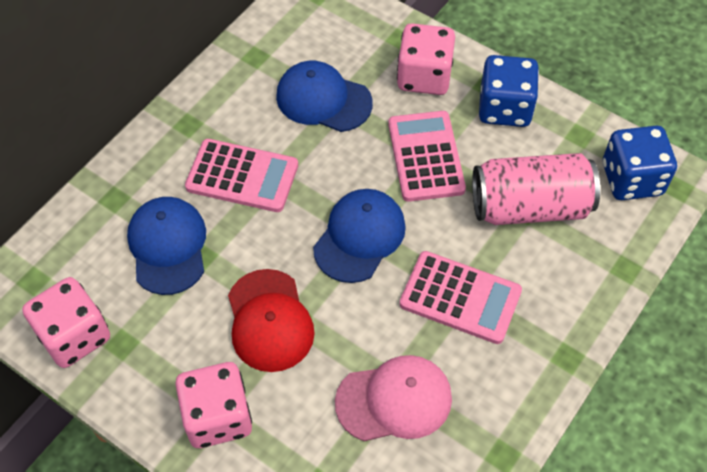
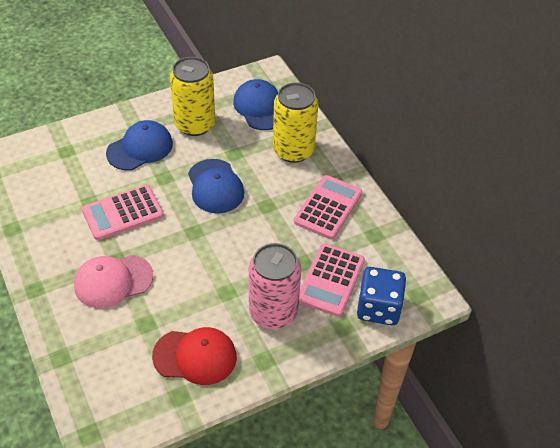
blue dice: 2 -> 1
pink dice: 3 -> 0
yellow can: 0 -> 2

